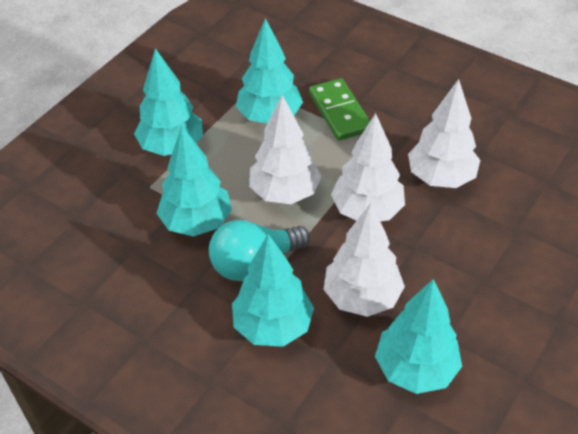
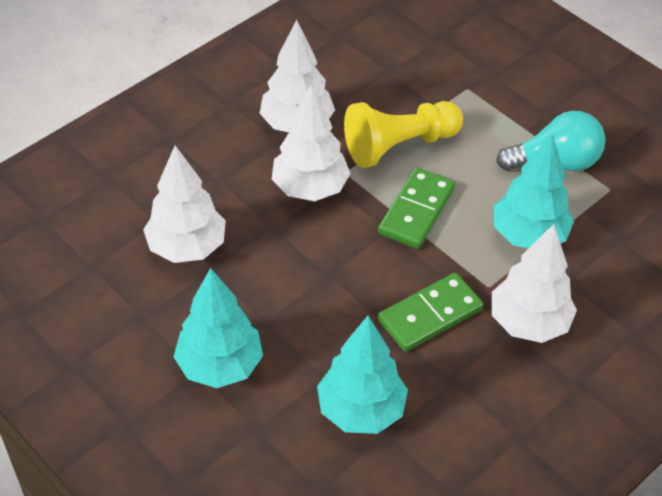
green domino: 1 -> 2
turquoise tree: 5 -> 3
yellow pawn: 0 -> 1

